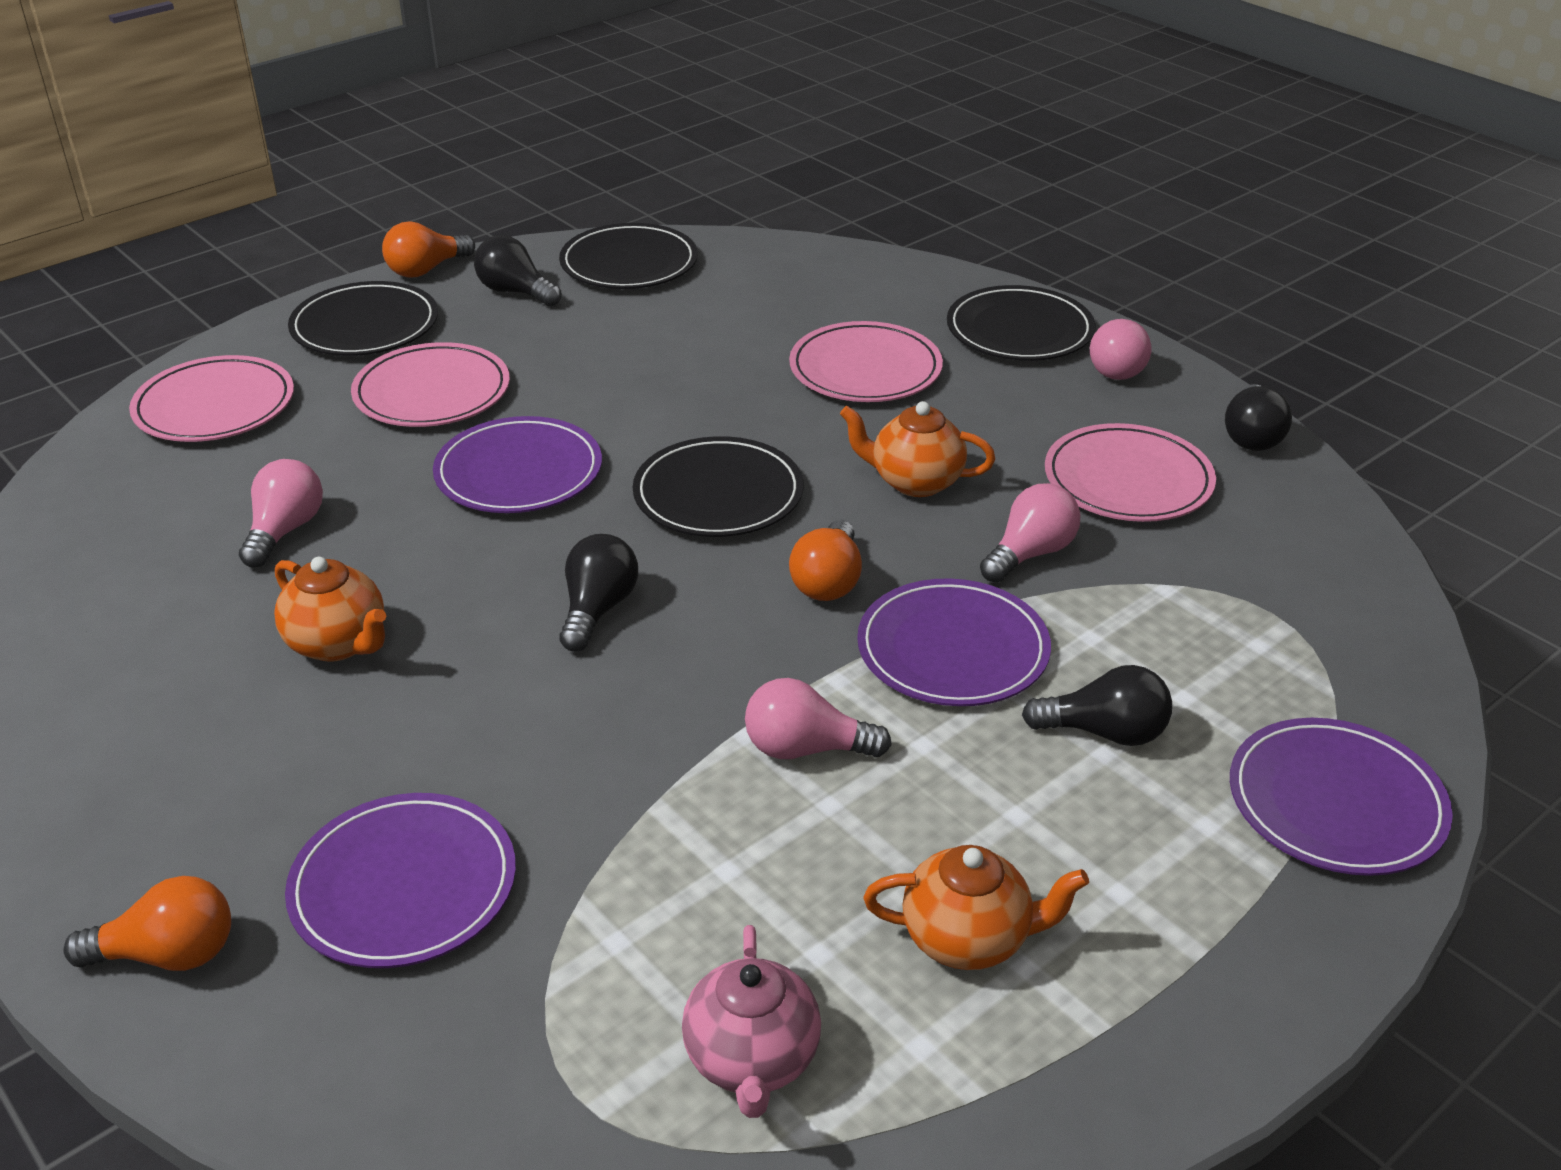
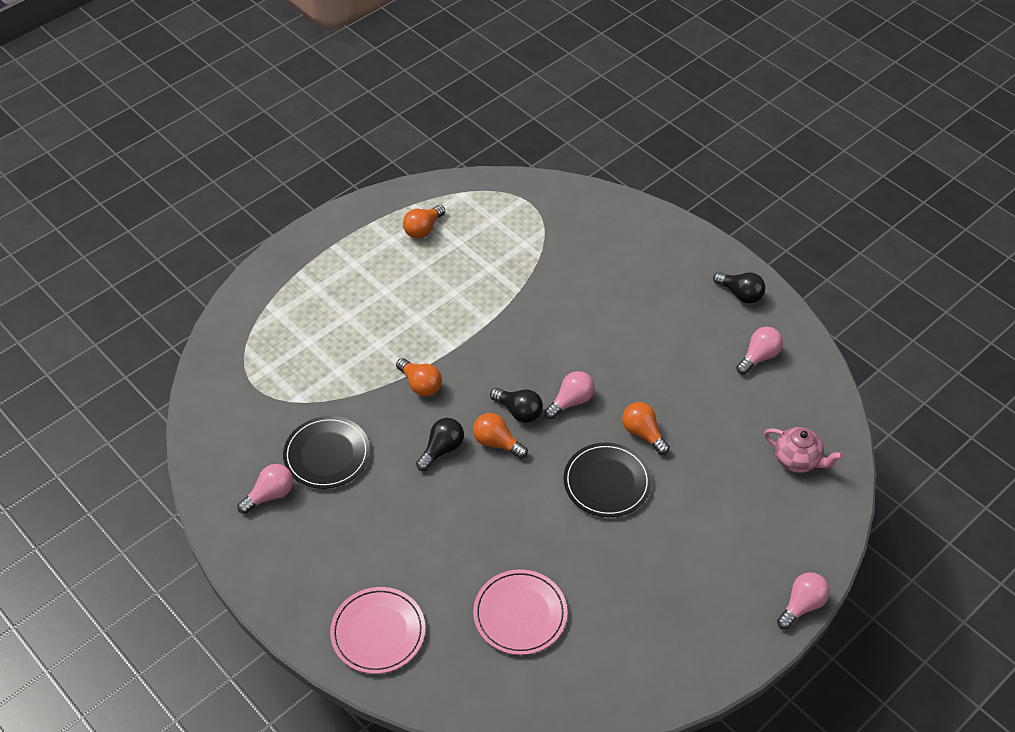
black light bulb: 4 -> 3
black plate: 4 -> 2
orange light bulb: 3 -> 4
orange teapot: 3 -> 0
pink plate: 4 -> 2
purple plate: 4 -> 0

